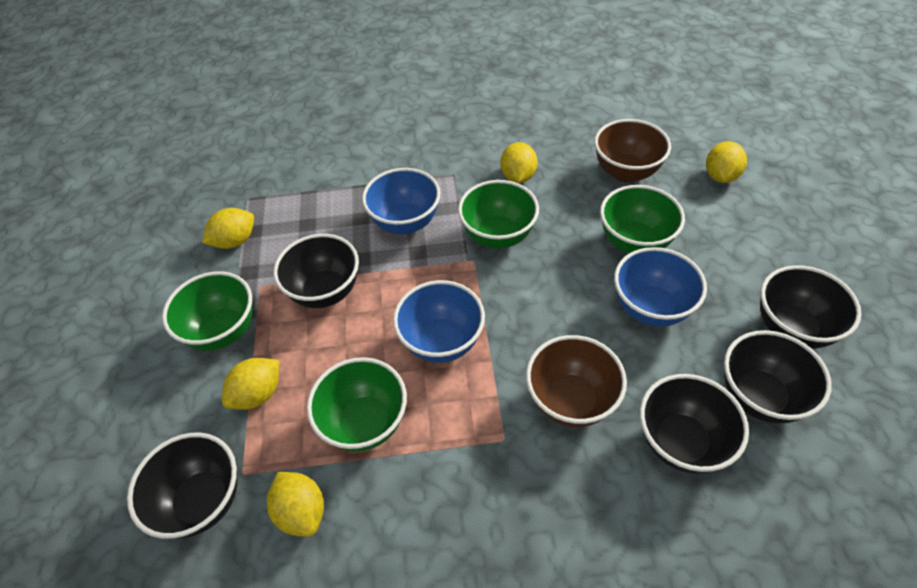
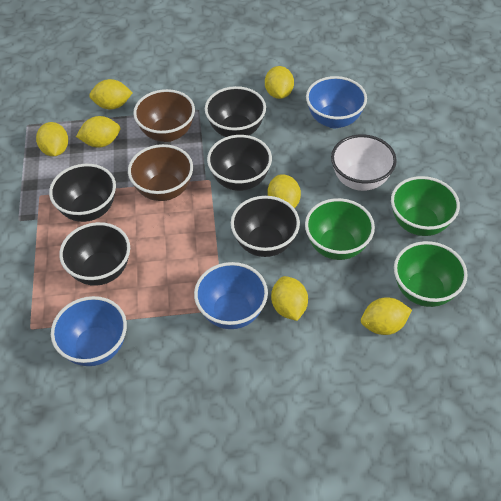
green bowl: 4 -> 3
white bowl: 0 -> 1
yellow lemon: 5 -> 7

